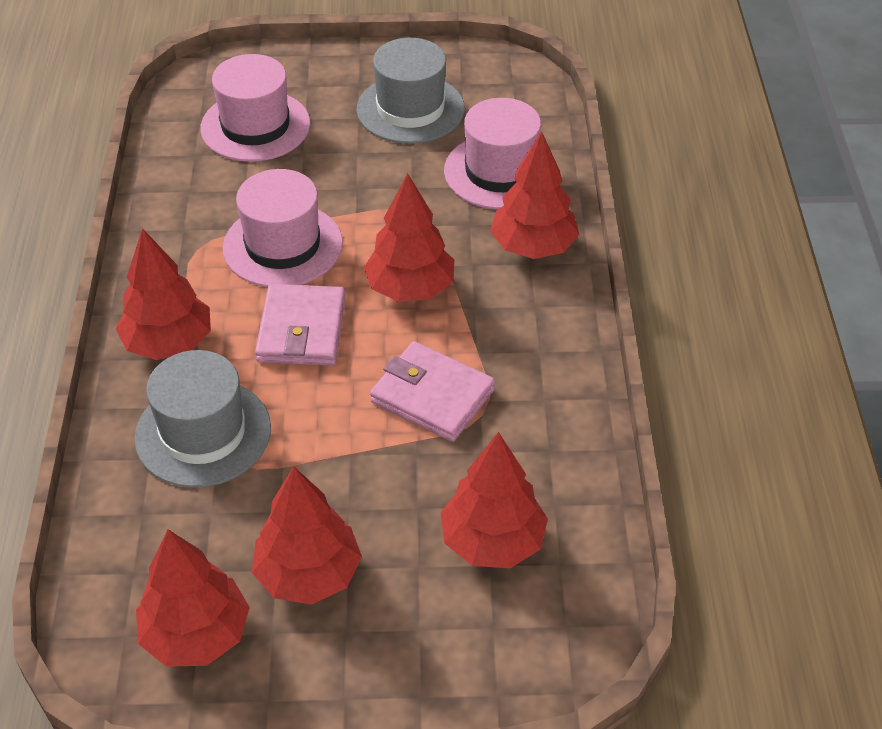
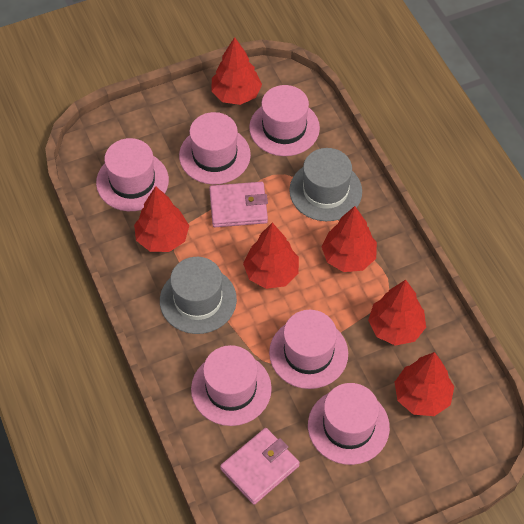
pink hat: 3 -> 6

